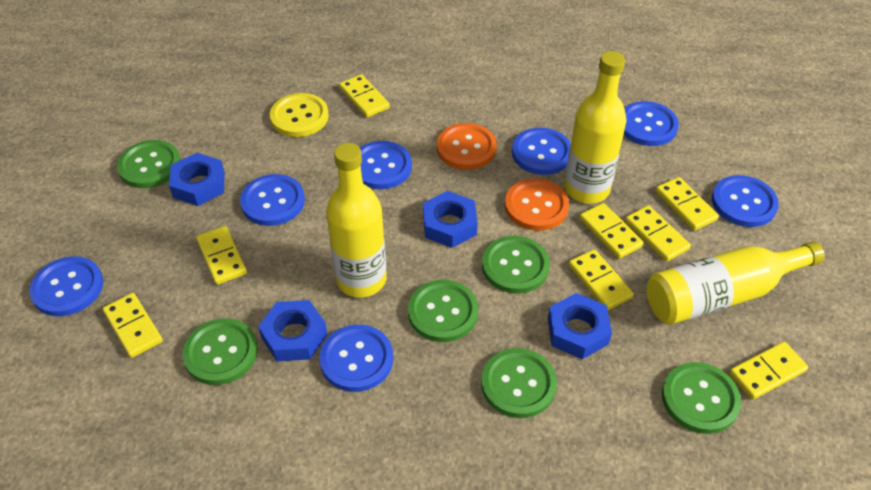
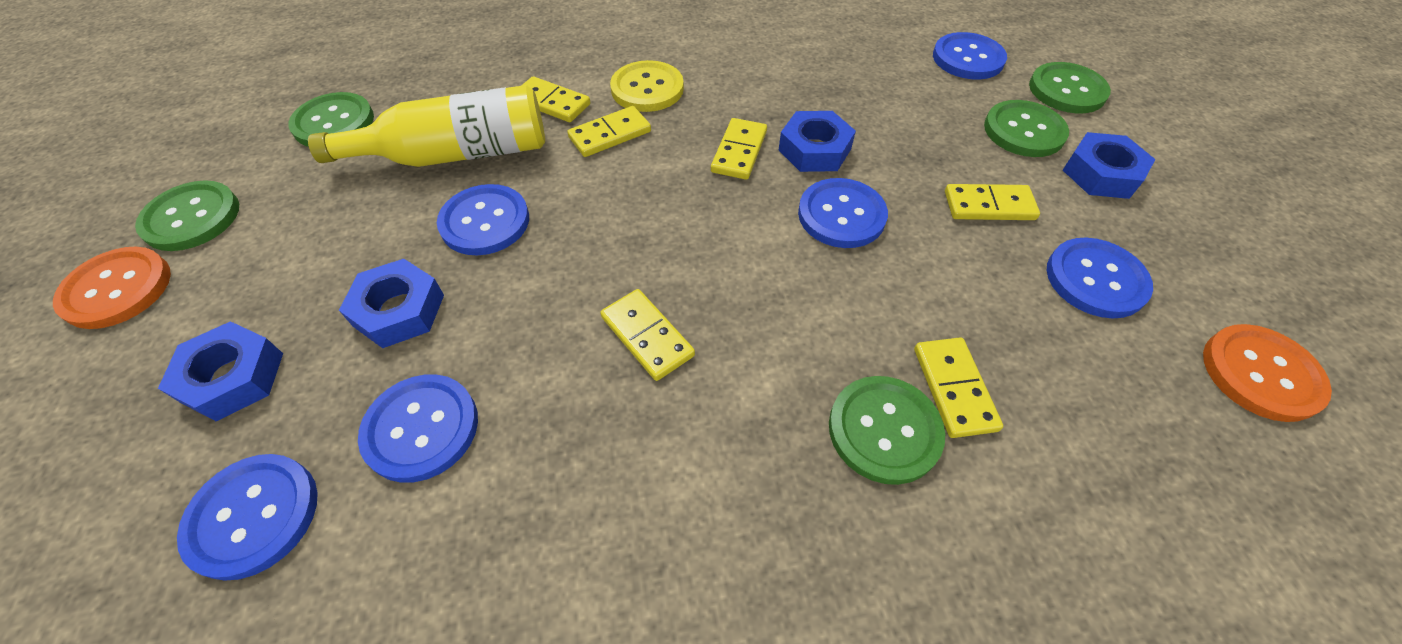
blue button: 7 -> 6
green button: 6 -> 5
yellow bottle: 3 -> 1
yellow domino: 8 -> 6

